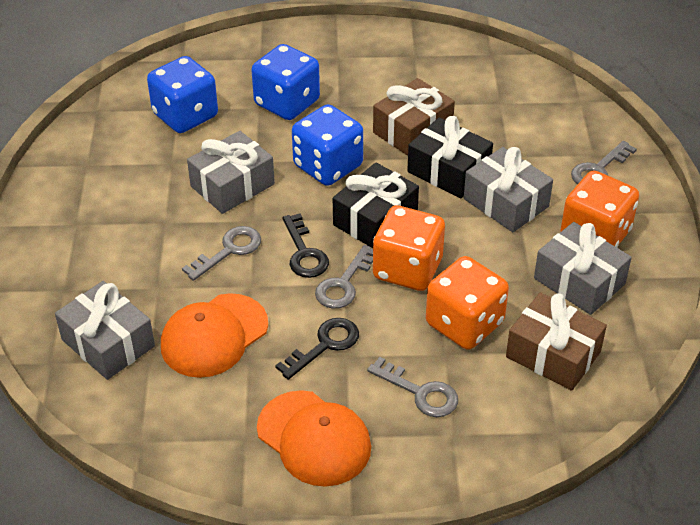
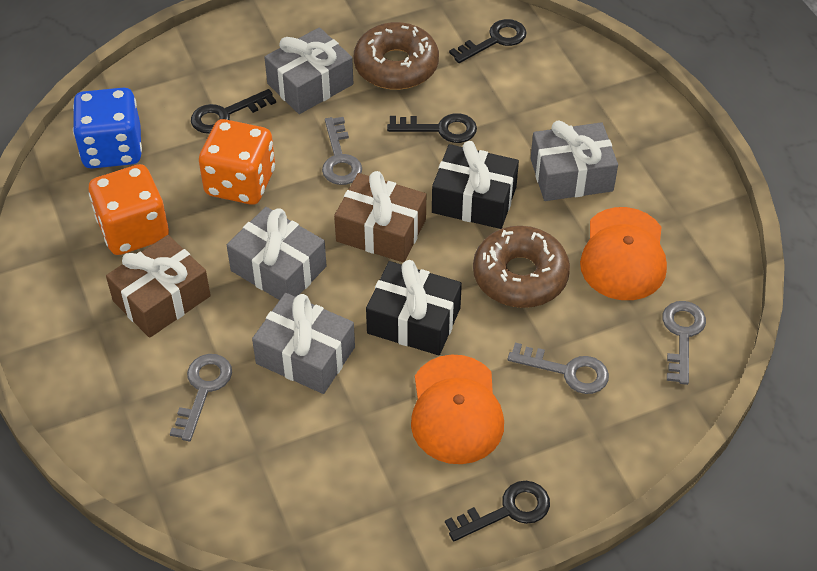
black key: 2 -> 4
blue dice: 3 -> 1
brown donut: 0 -> 2
orange dice: 3 -> 2

